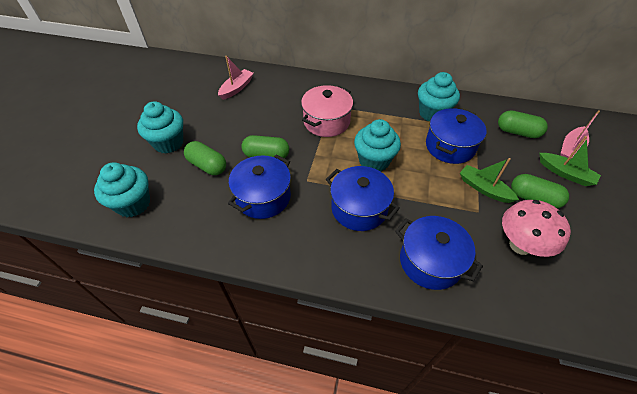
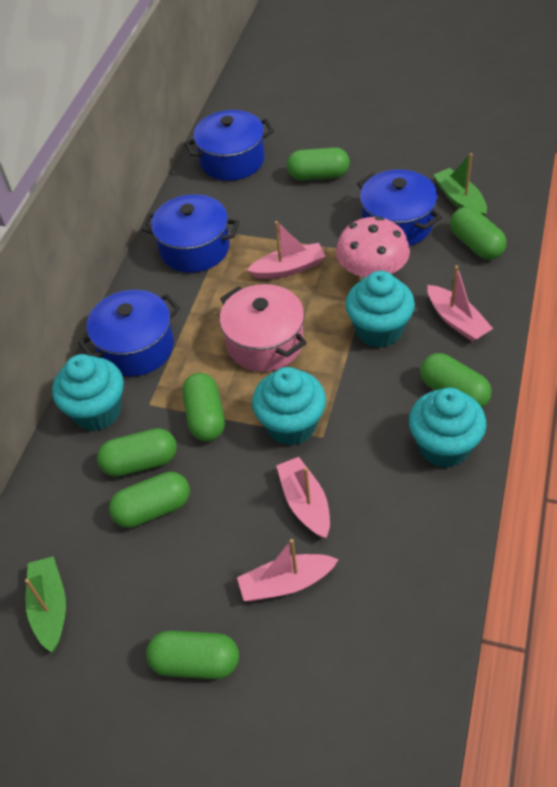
green capsule: 4 -> 7
pink boat: 2 -> 4

